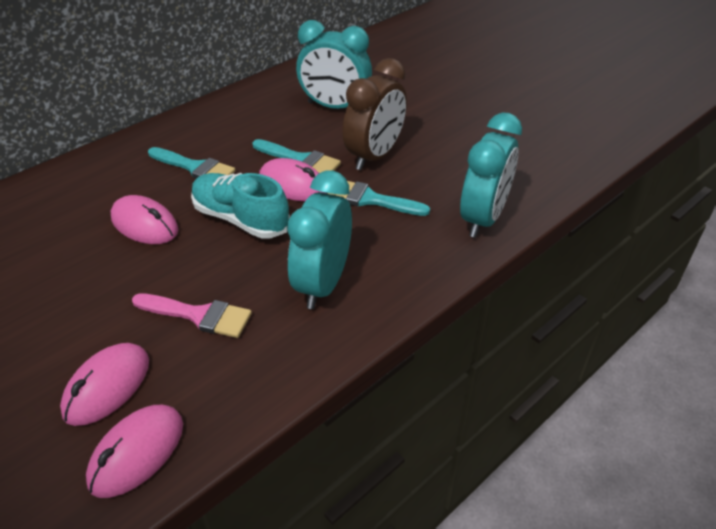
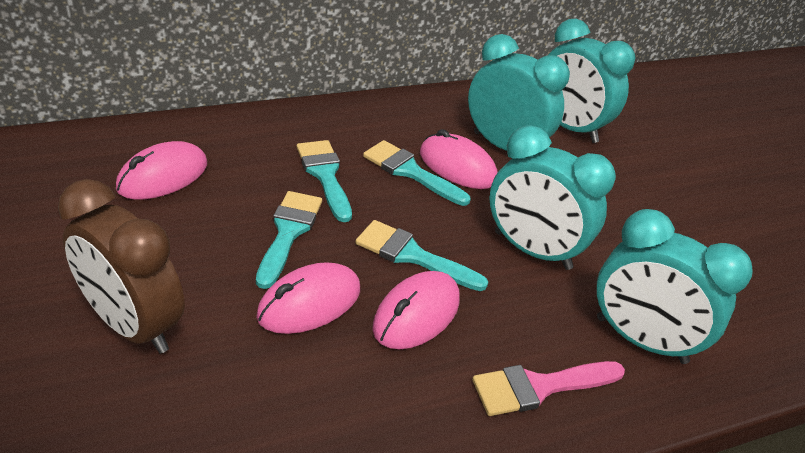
turquoise brush: 3 -> 4
turquoise clock: 3 -> 4
turquoise shoe: 1 -> 0

